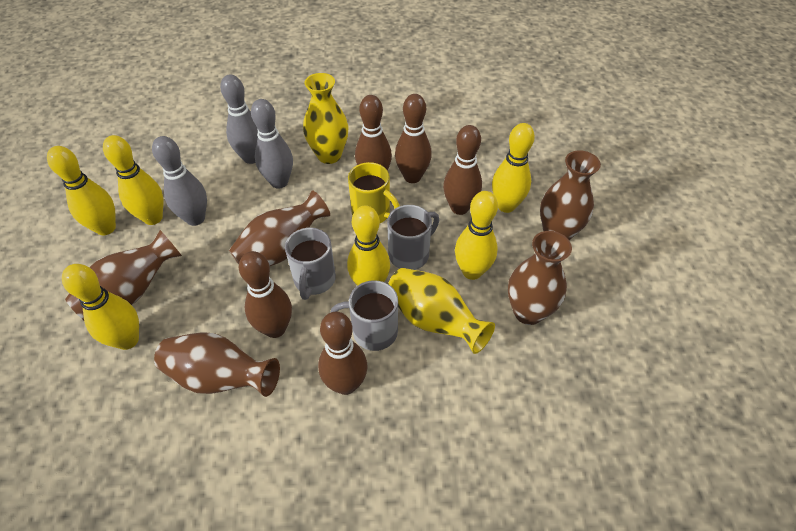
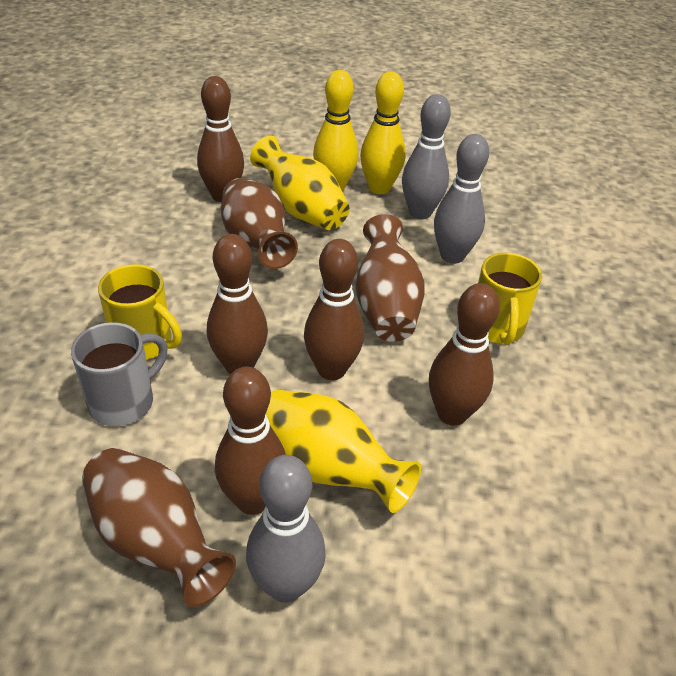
brown vase: 5 -> 3
grey mug: 3 -> 1
yellow bowling pin: 6 -> 2
yellow mug: 1 -> 2

